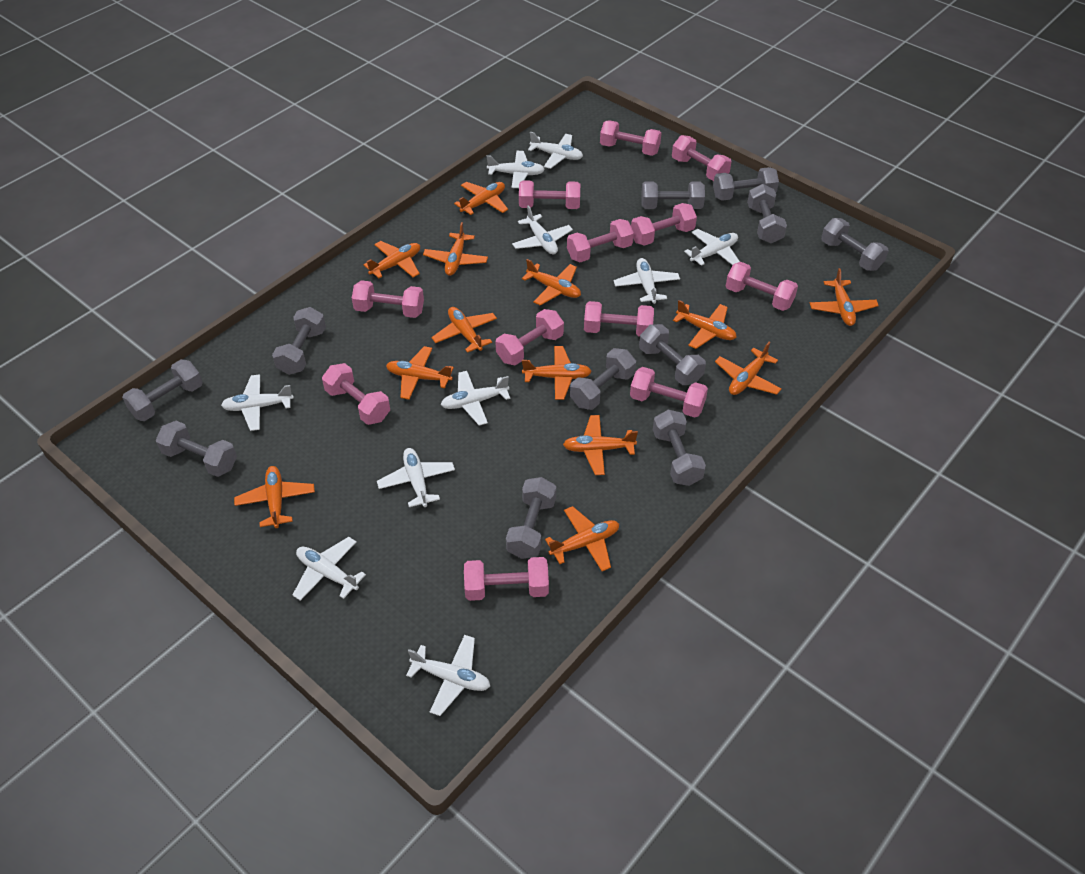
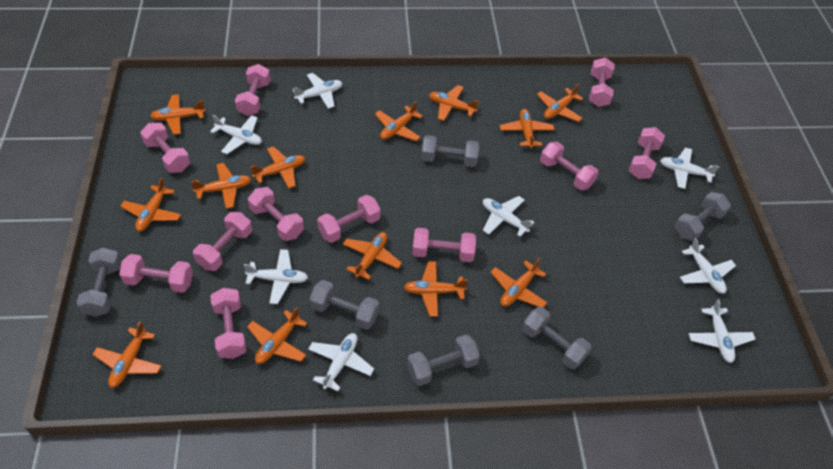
grey dumbbell: 11 -> 6
pink dumbbell: 12 -> 11
white plane: 10 -> 8

